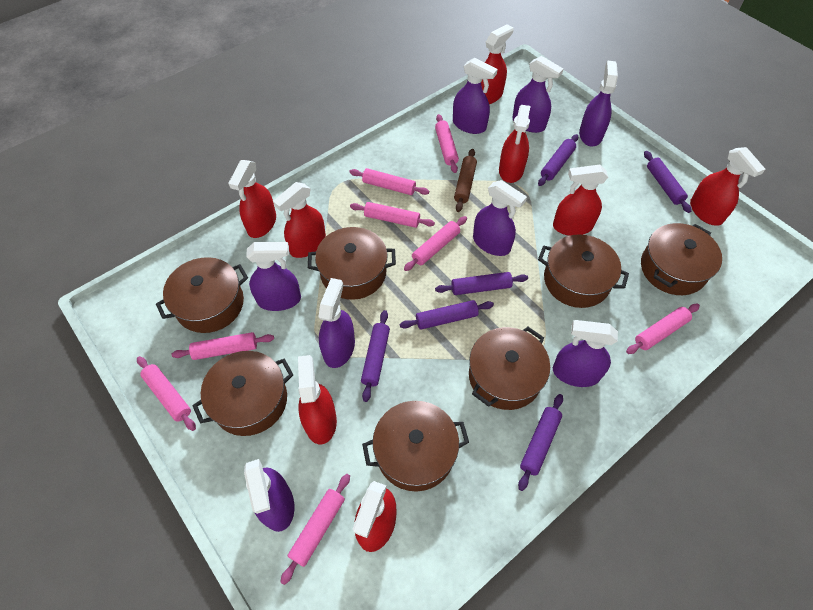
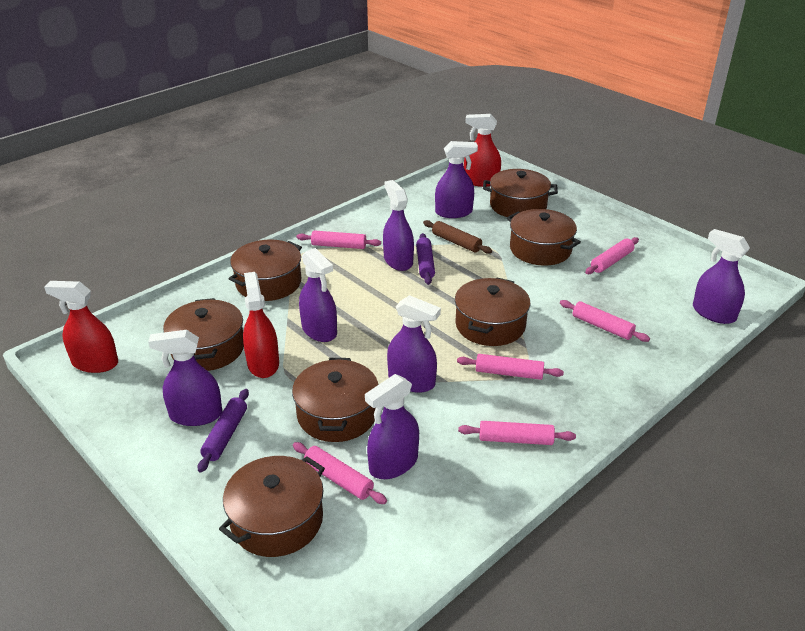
pink rolling pin: 8 -> 6
purple rolling pin: 6 -> 2
purple spray bottle: 8 -> 7
red spray bottle: 8 -> 3

